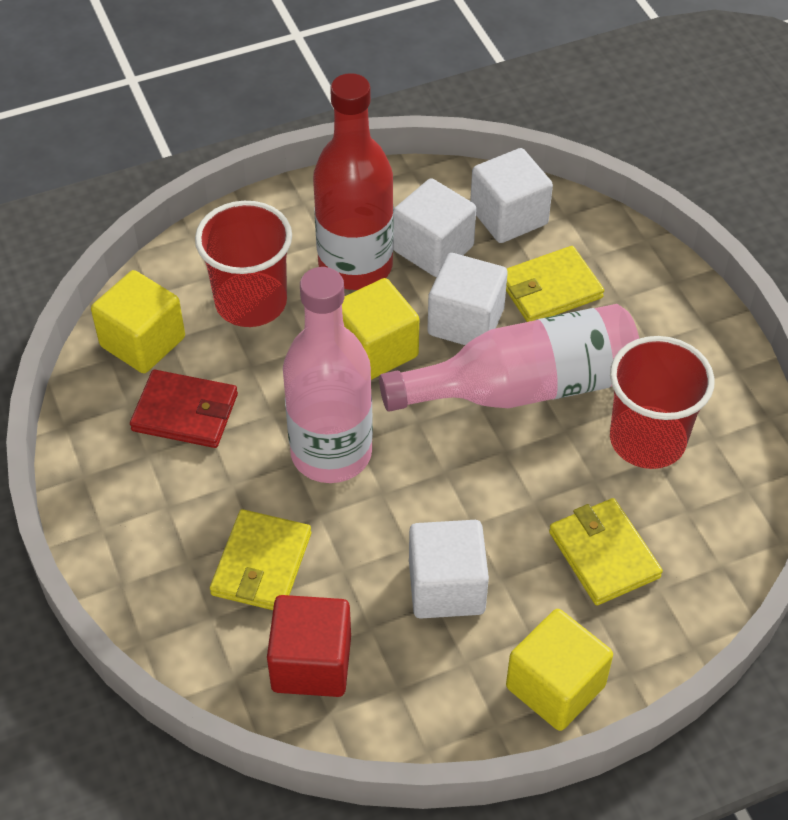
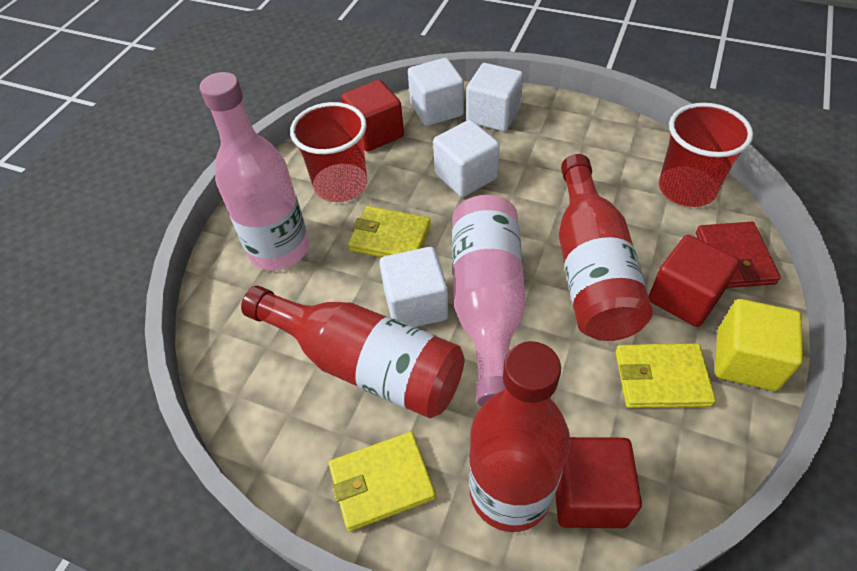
red bottle: 1 -> 3
red cube: 1 -> 3
yellow cube: 3 -> 1

